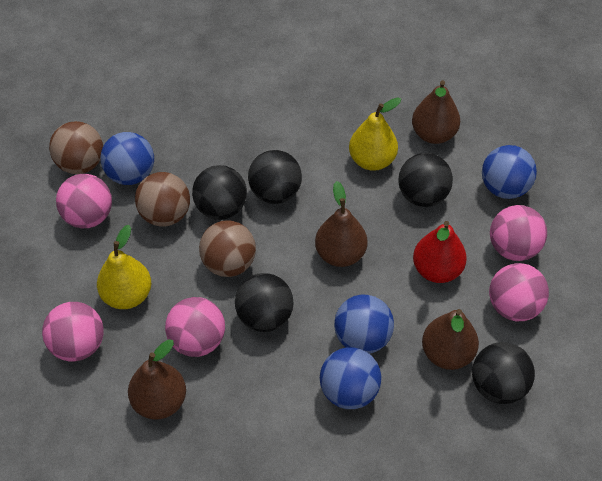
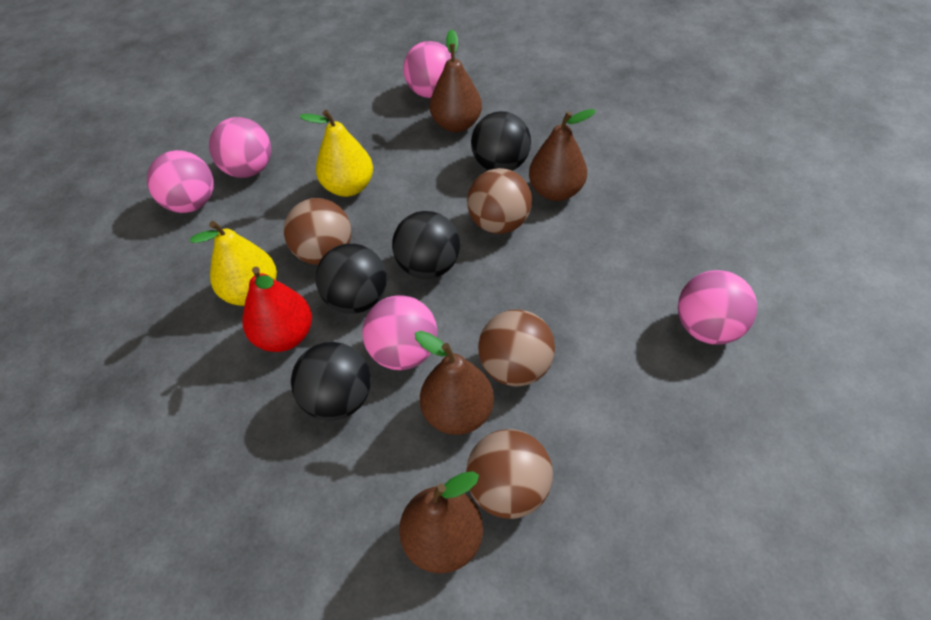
black ball: 5 -> 4
blue ball: 4 -> 0
brown ball: 3 -> 4

